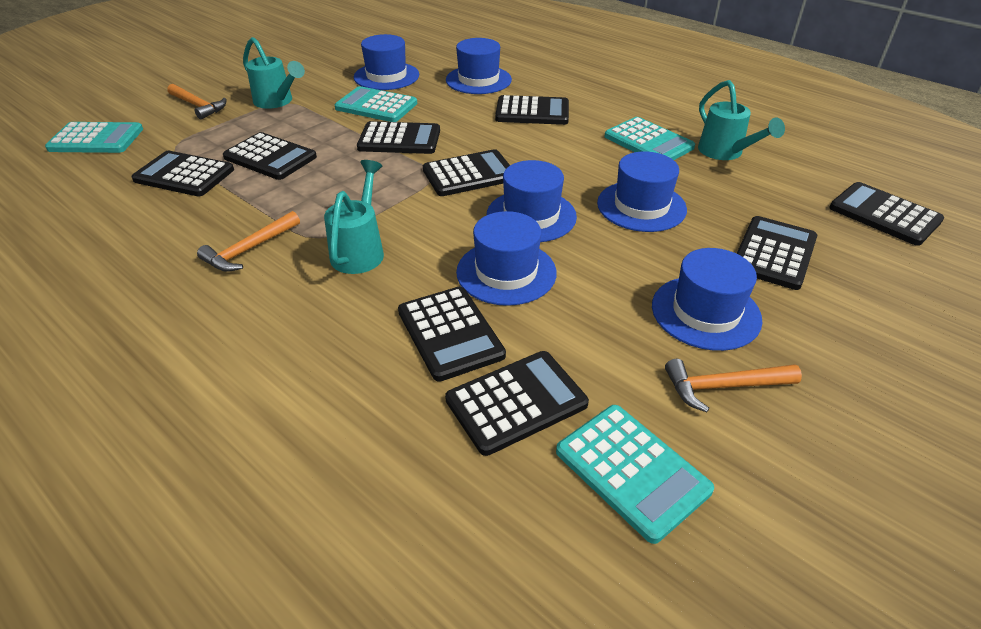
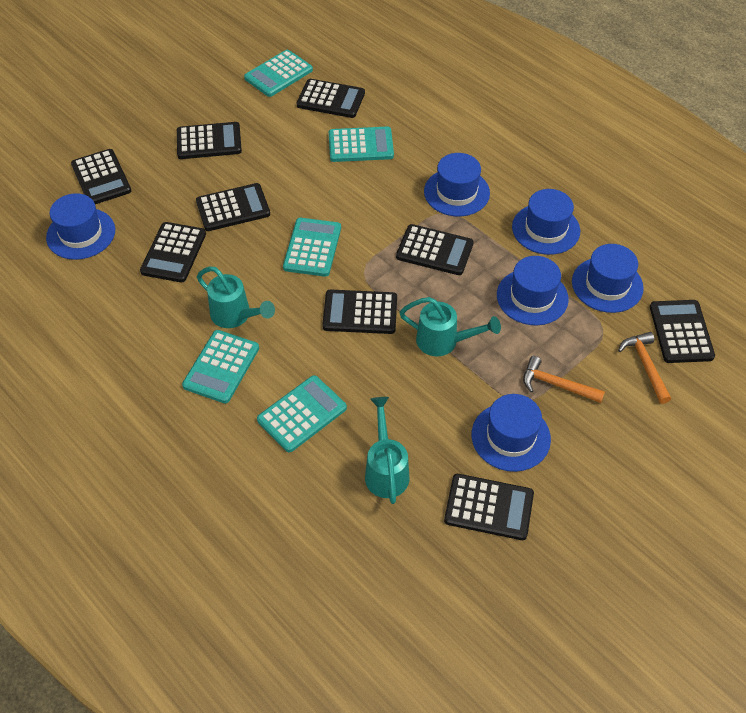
orange hammer: 3 -> 2
turquoise calculator: 4 -> 5

